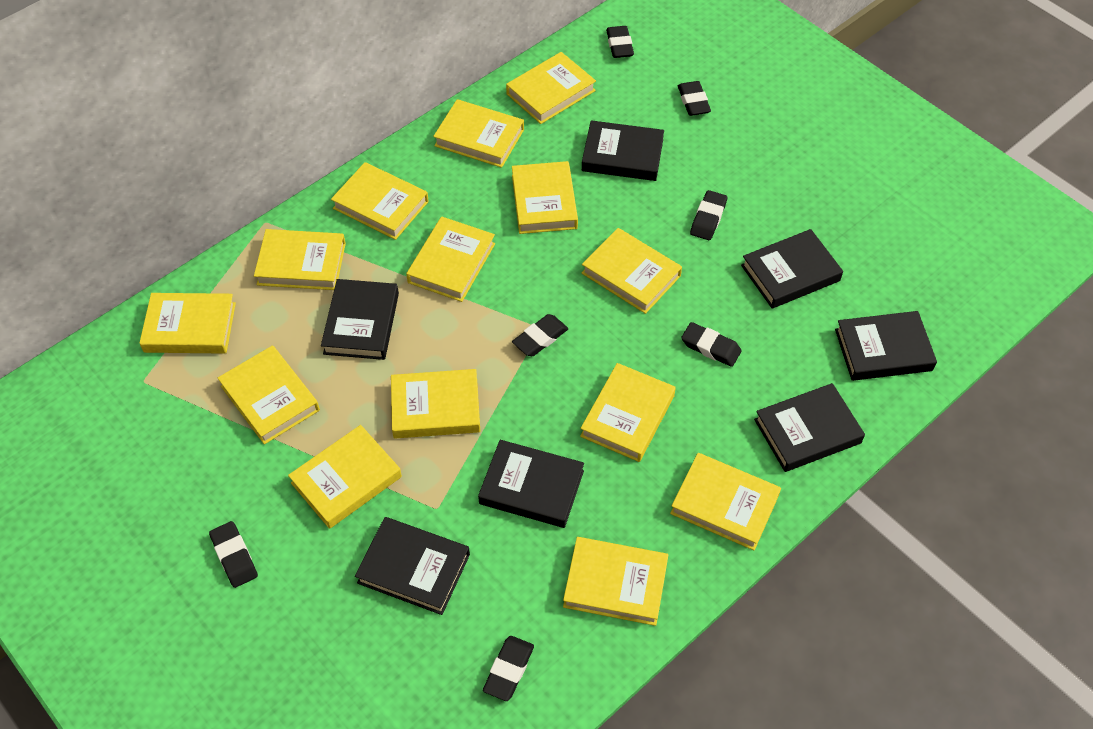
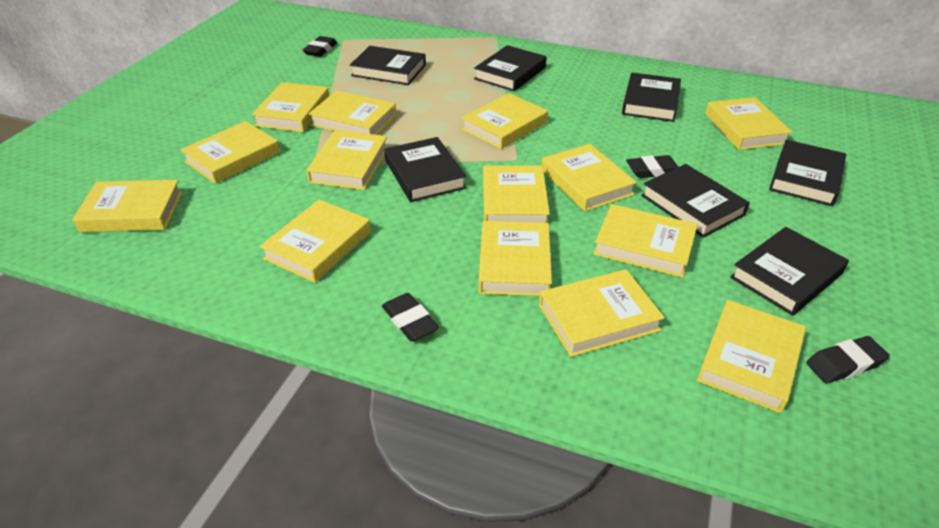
black eraser: 7 -> 4

